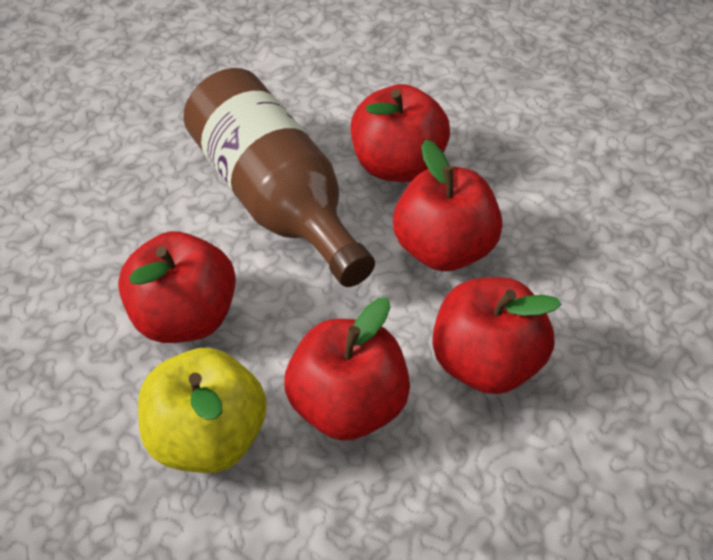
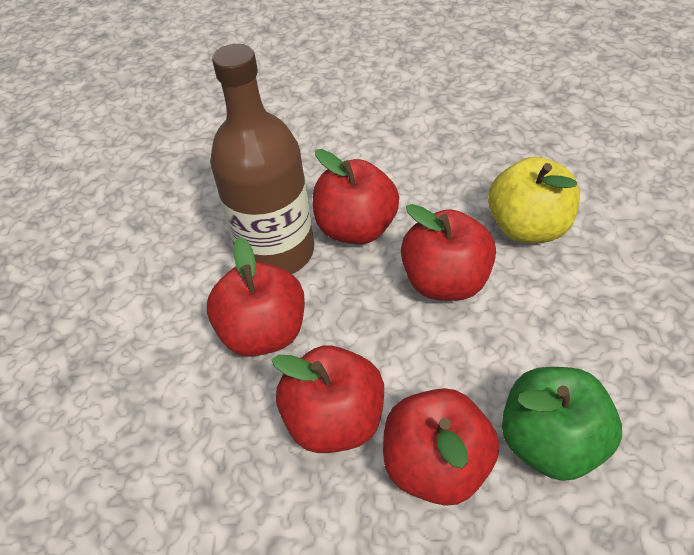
green apple: 0 -> 1

